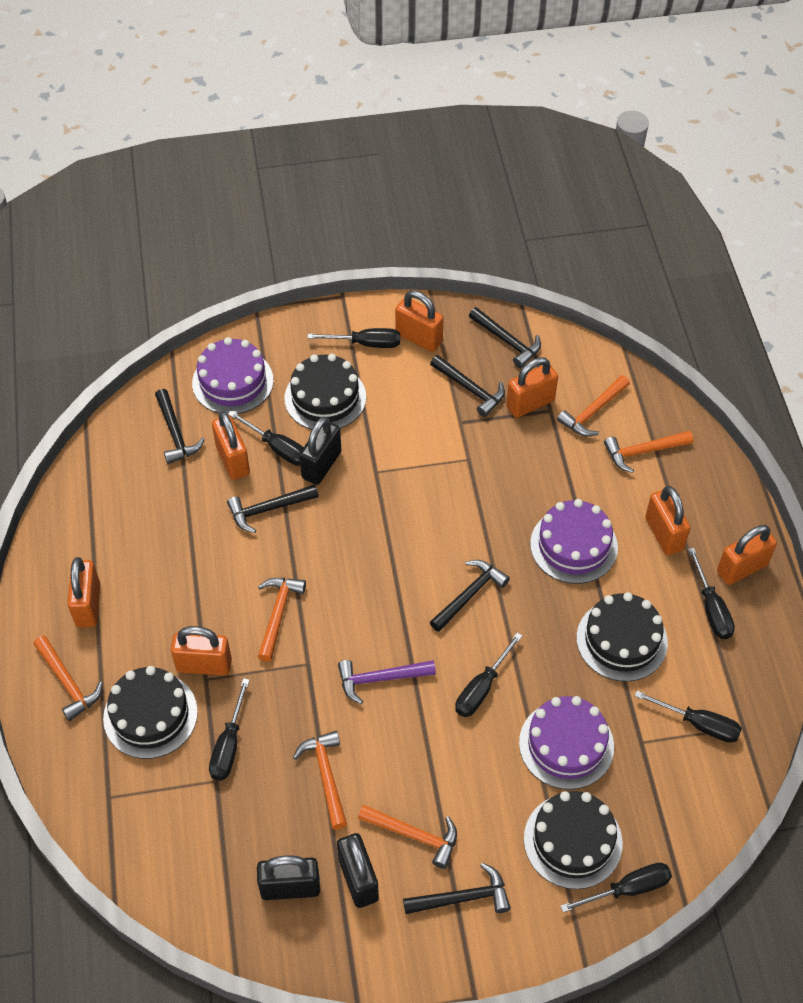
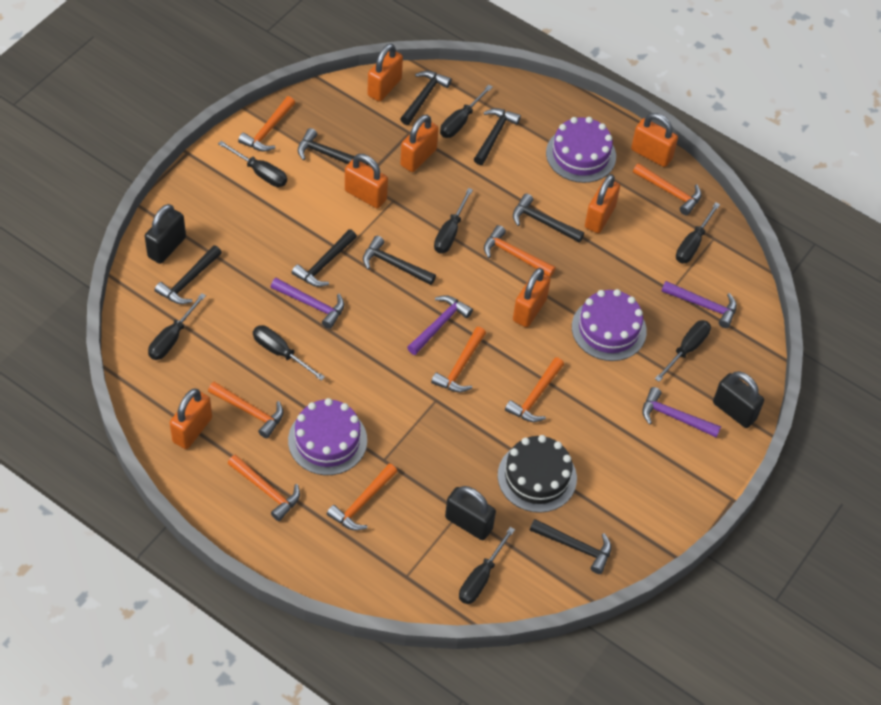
black cake: 4 -> 1
black hammer: 6 -> 8
black screwdriver: 7 -> 8
orange hammer: 6 -> 8
purple hammer: 1 -> 4

